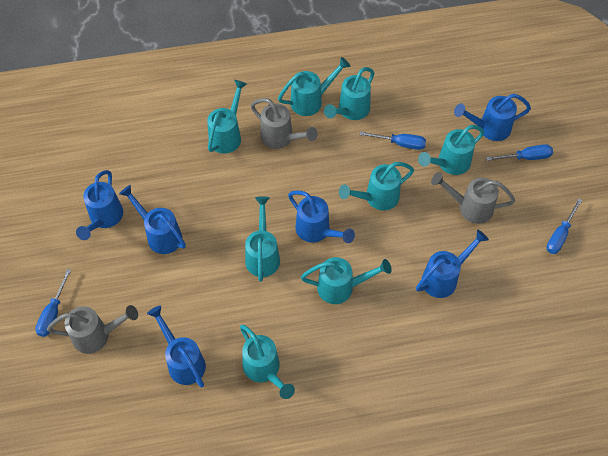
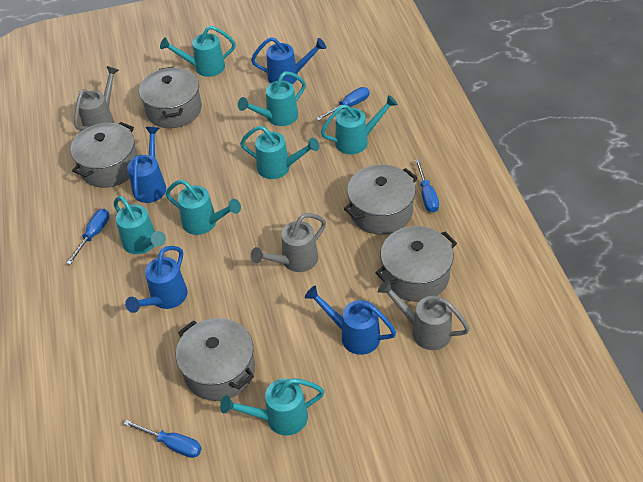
blue watering can: 6 -> 4
grey pot: 0 -> 5
turquoise watering can: 8 -> 7

